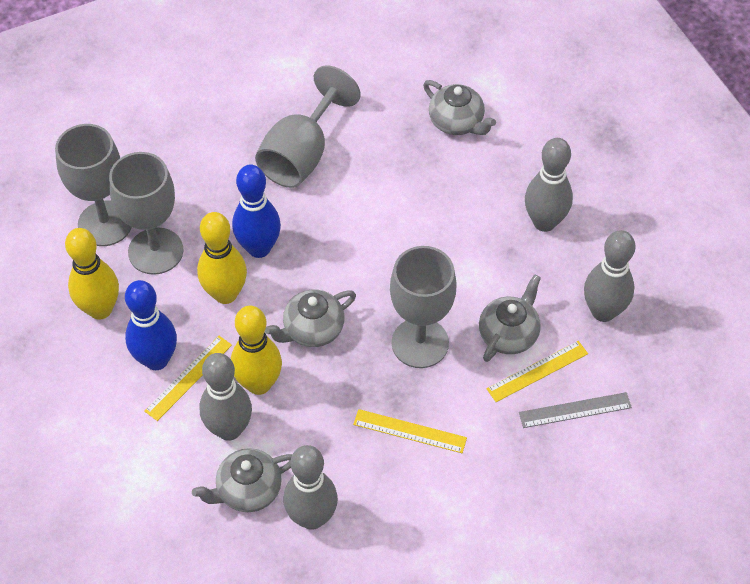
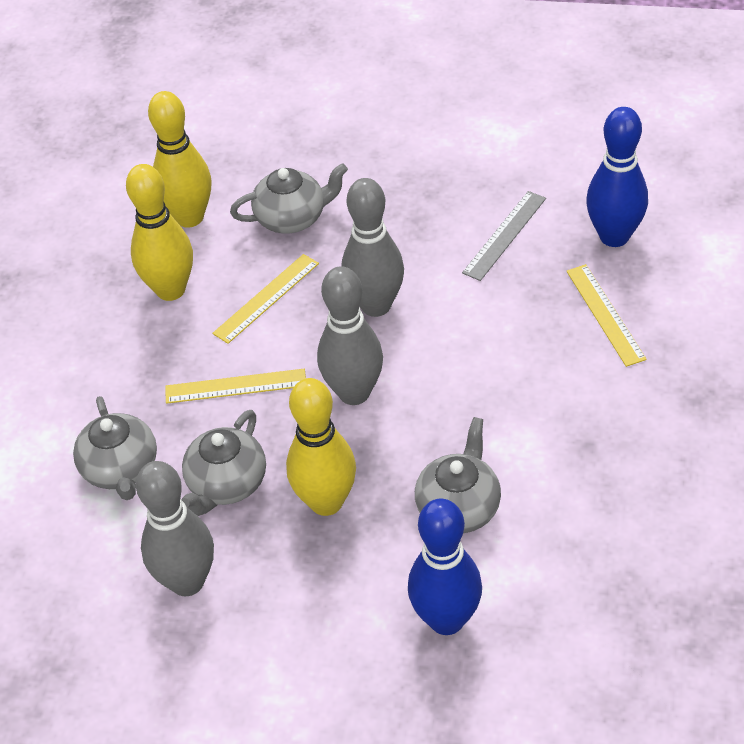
grey bowling pin: 4 -> 3
grey goblet: 4 -> 0

